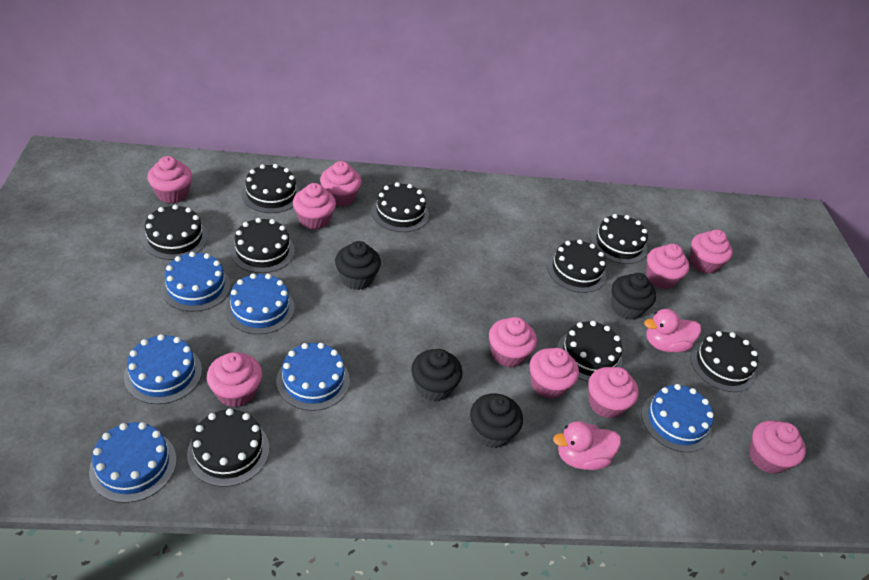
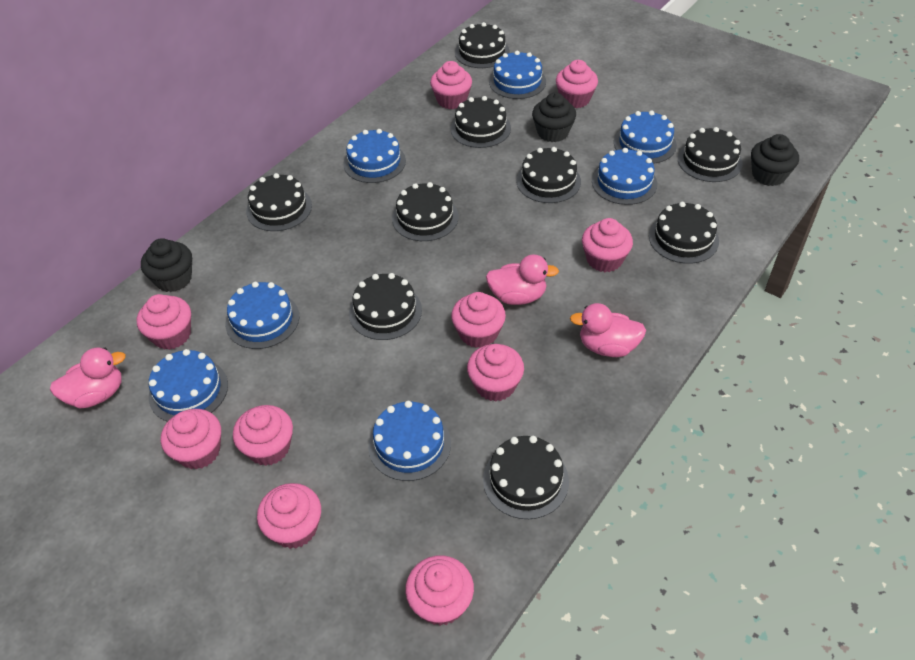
black cupcake: 4 -> 3
blue cake: 6 -> 7
pink duck: 2 -> 3

